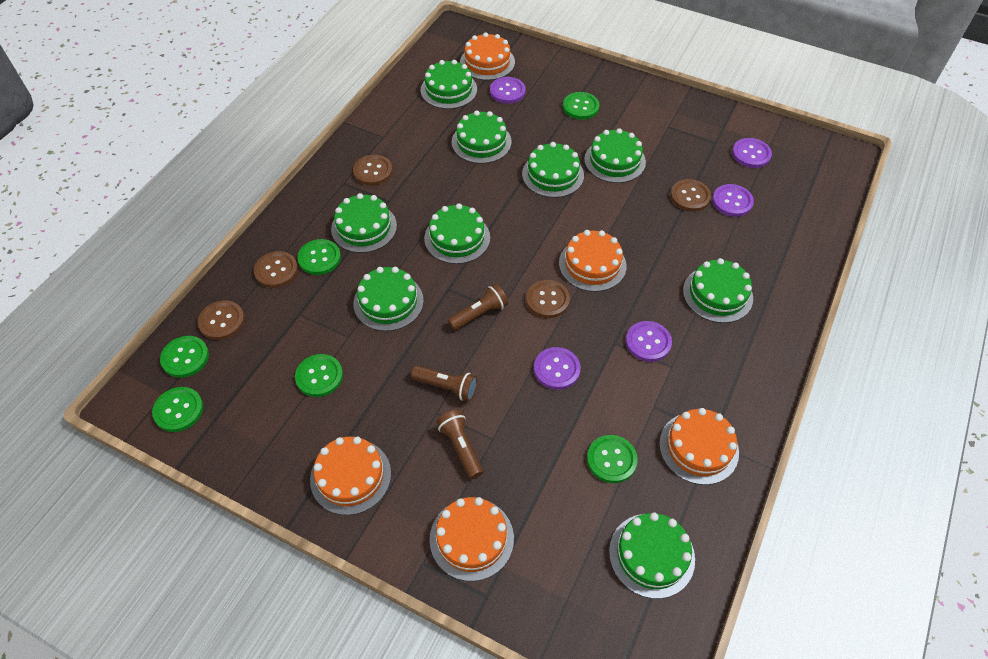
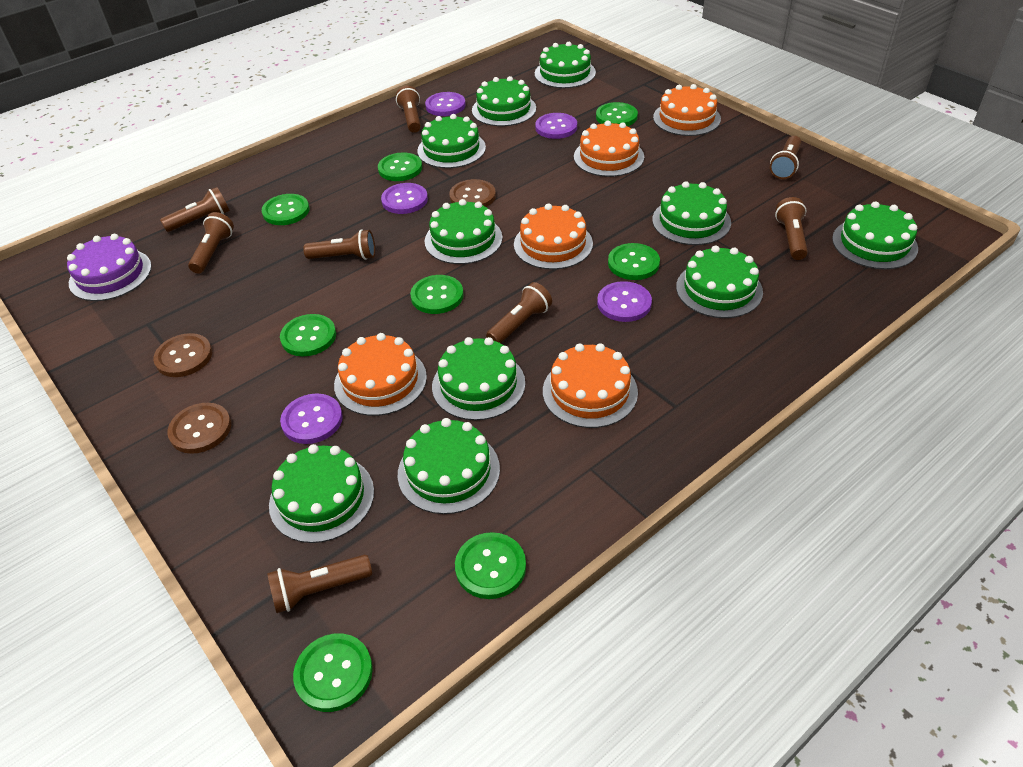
brown button: 5 -> 3
brown flashlight: 3 -> 8
green button: 6 -> 8
green cake: 9 -> 10
purple cake: 0 -> 1

